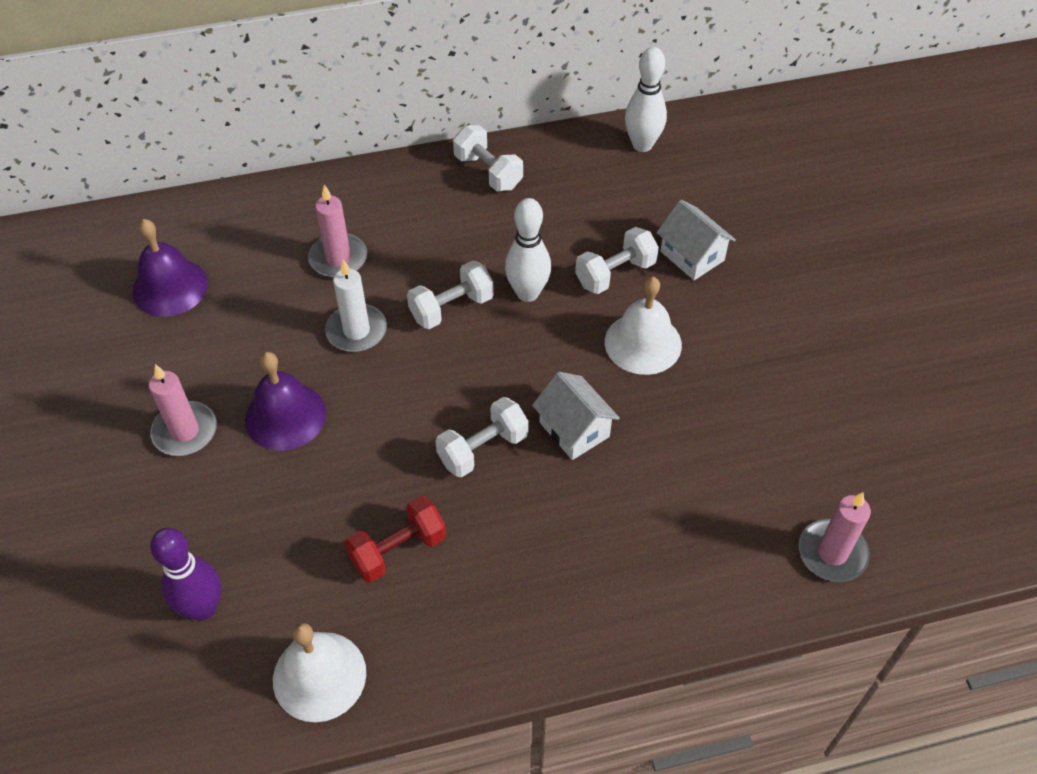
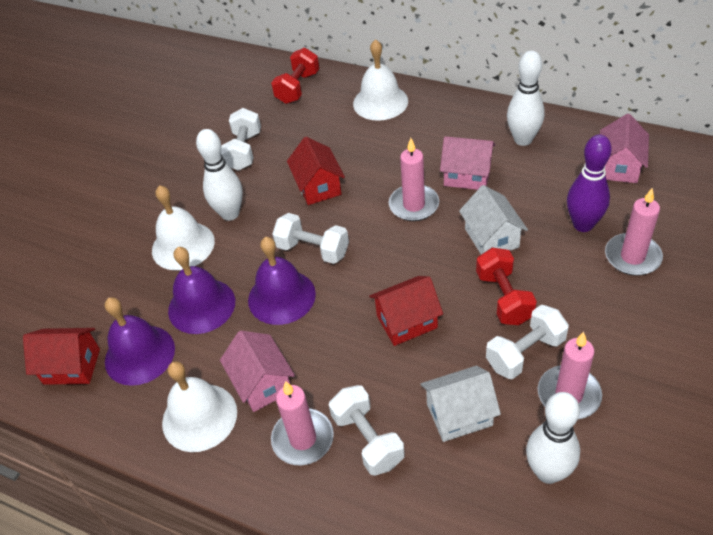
pink candle: 3 -> 4
pink house: 0 -> 3
purple bell: 2 -> 3
red dumbbell: 1 -> 2
red house: 0 -> 3
white bell: 2 -> 3
white bowling pin: 2 -> 3
white candle: 1 -> 0

